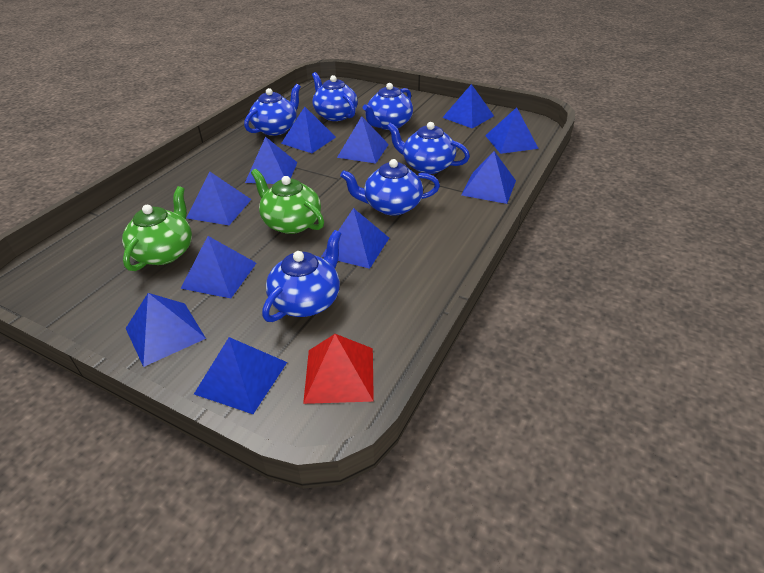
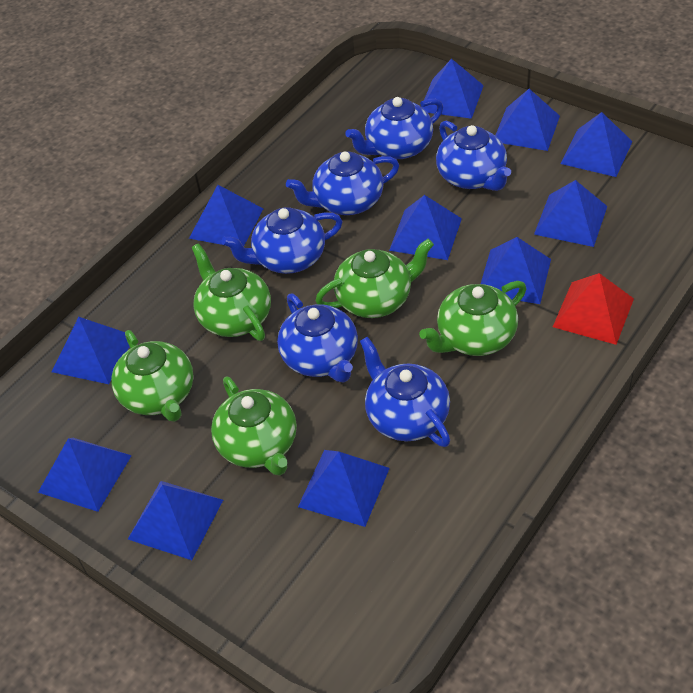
green teapot: 2 -> 5

